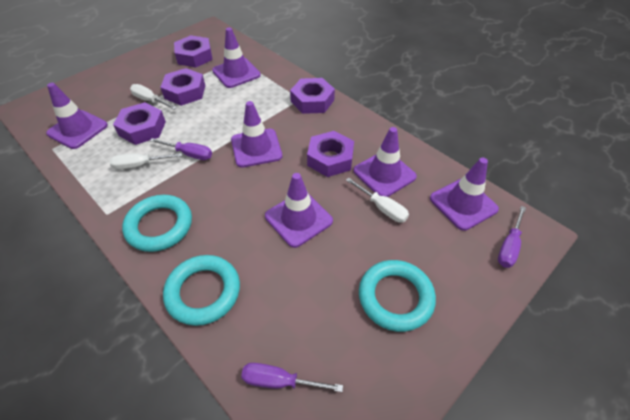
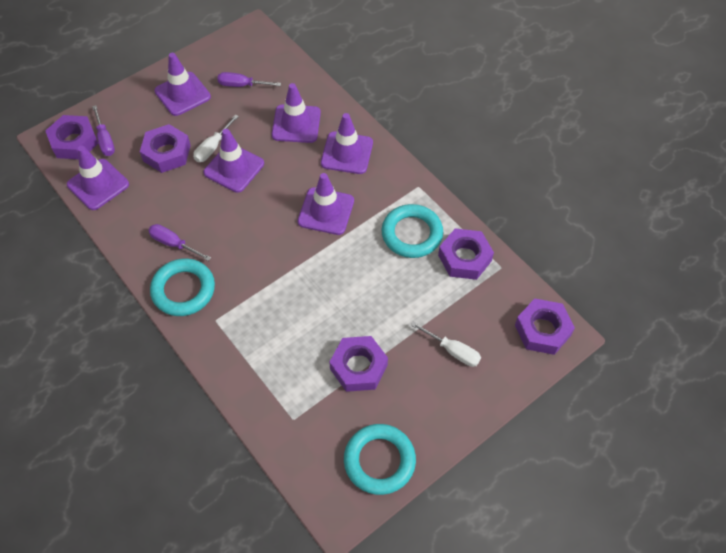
white screwdriver: 3 -> 2

